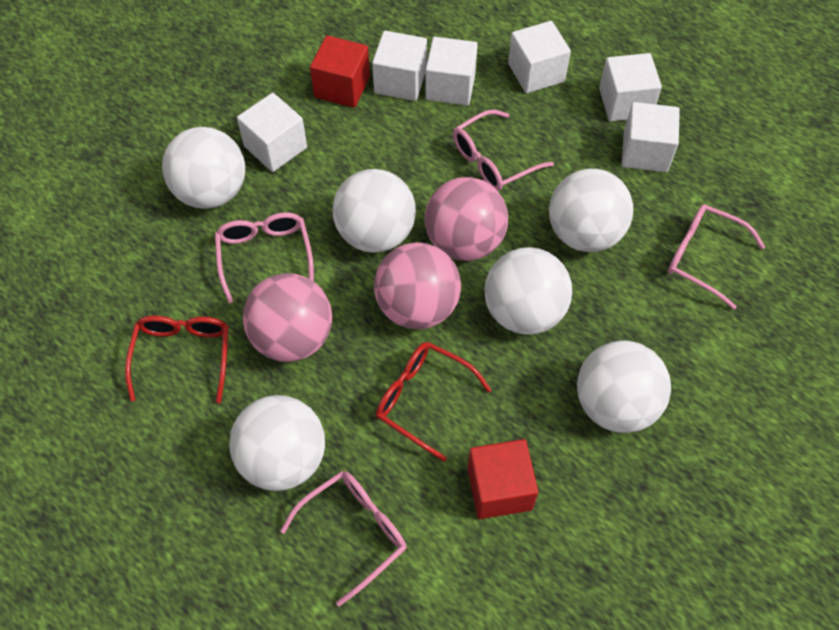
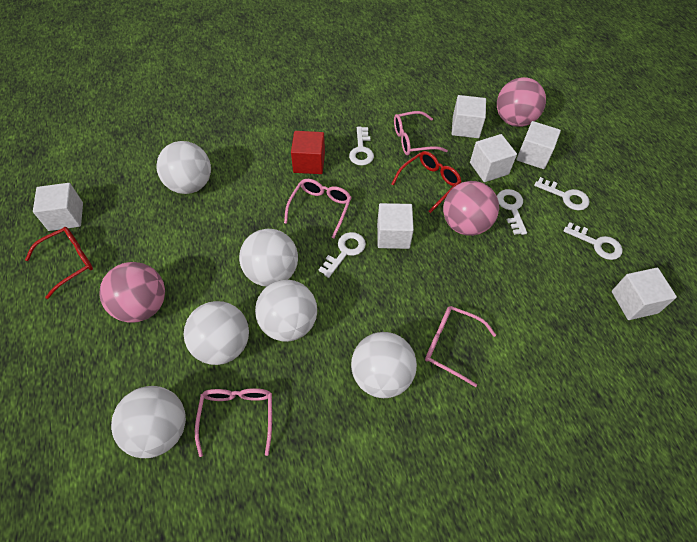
red cube: 2 -> 1
white key: 0 -> 5

